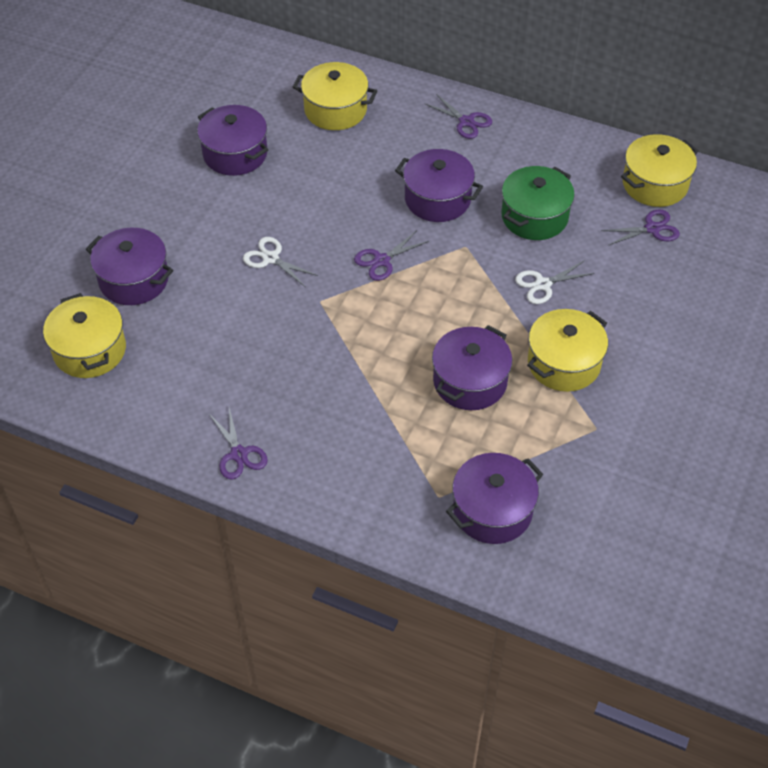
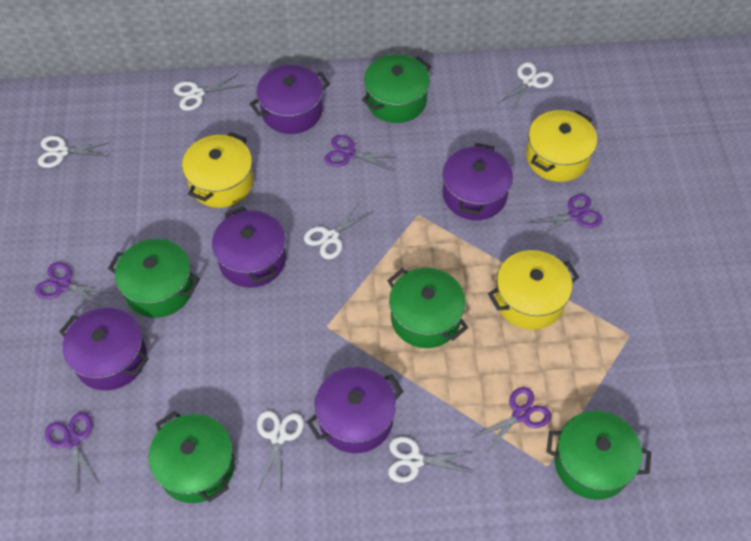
green pot: 1 -> 5
purple scissors: 4 -> 5
white scissors: 2 -> 6
yellow pot: 4 -> 3

